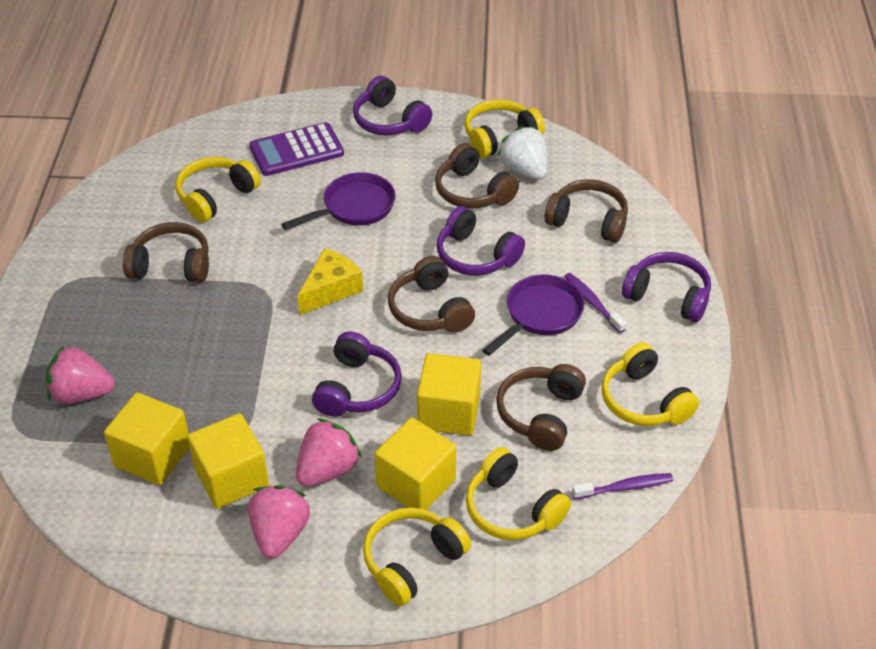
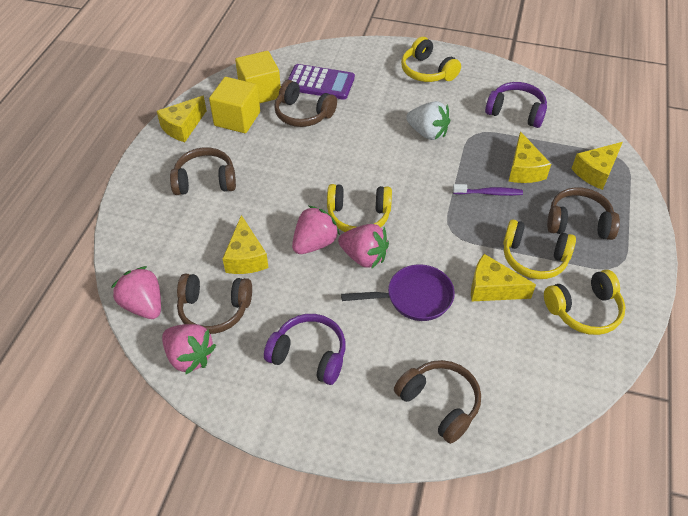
pink strawberry: 3 -> 4
purple headphones: 4 -> 2
purple pan: 2 -> 1
purple toothbrush: 2 -> 1
yellow cheese: 1 -> 5
yellow cube: 4 -> 2
yellow headphones: 5 -> 4

